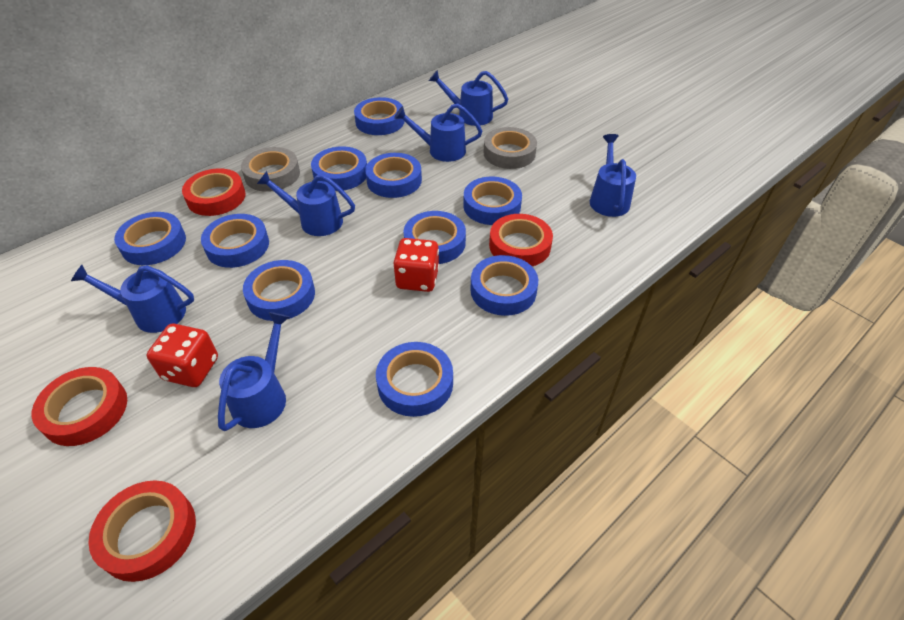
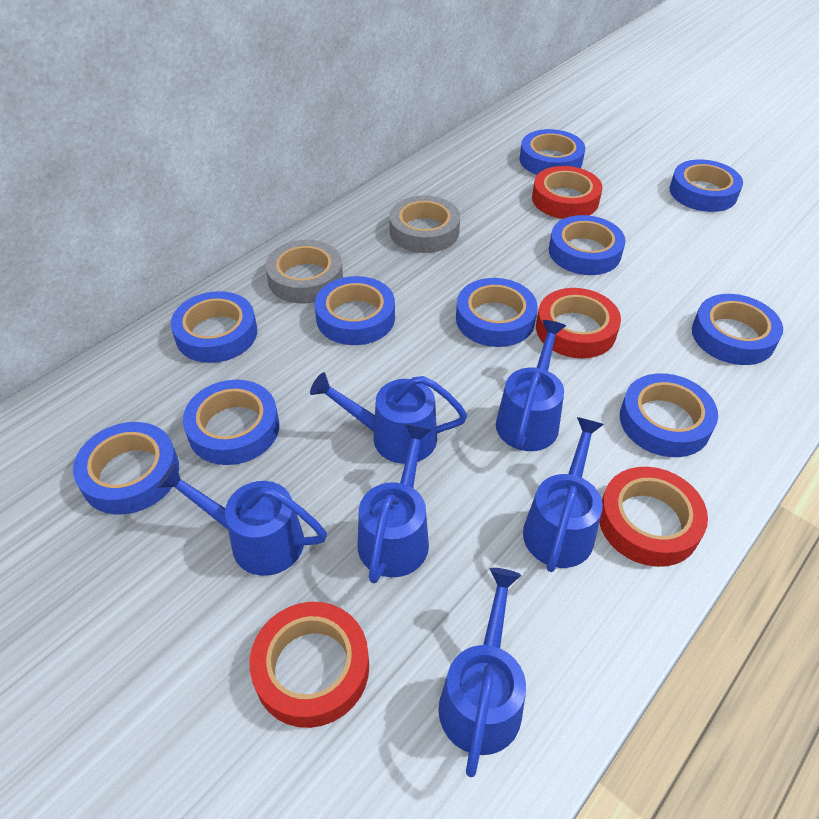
red dice: 2 -> 0

